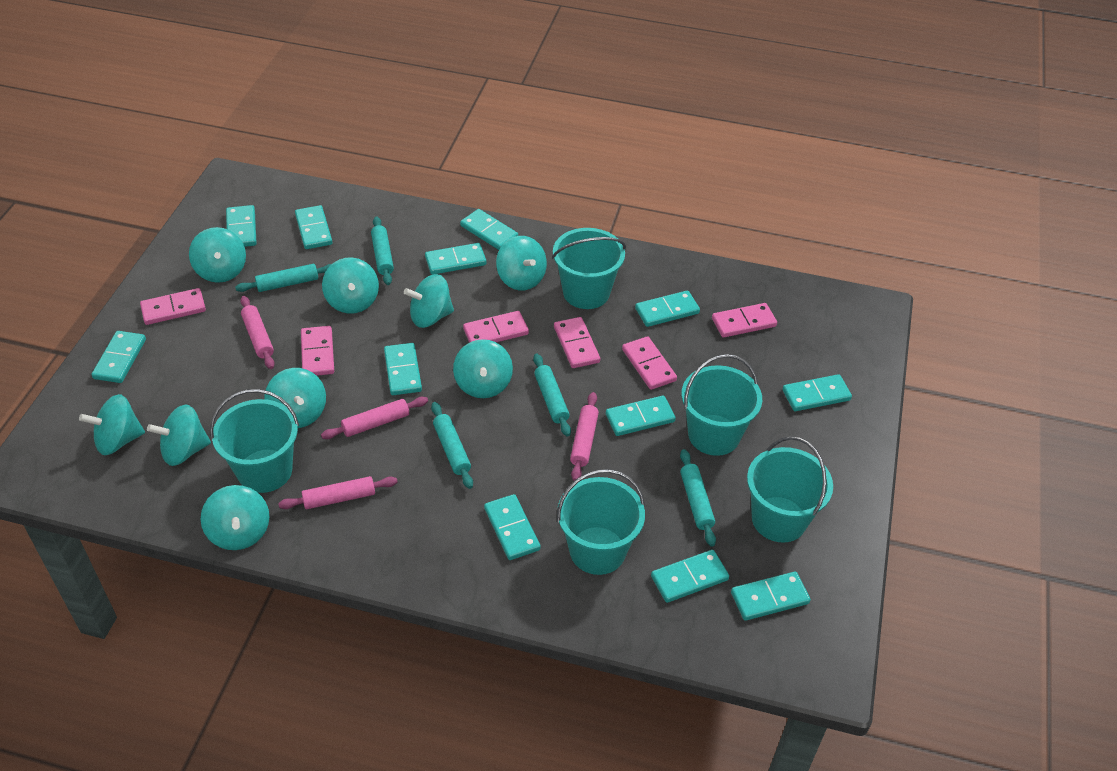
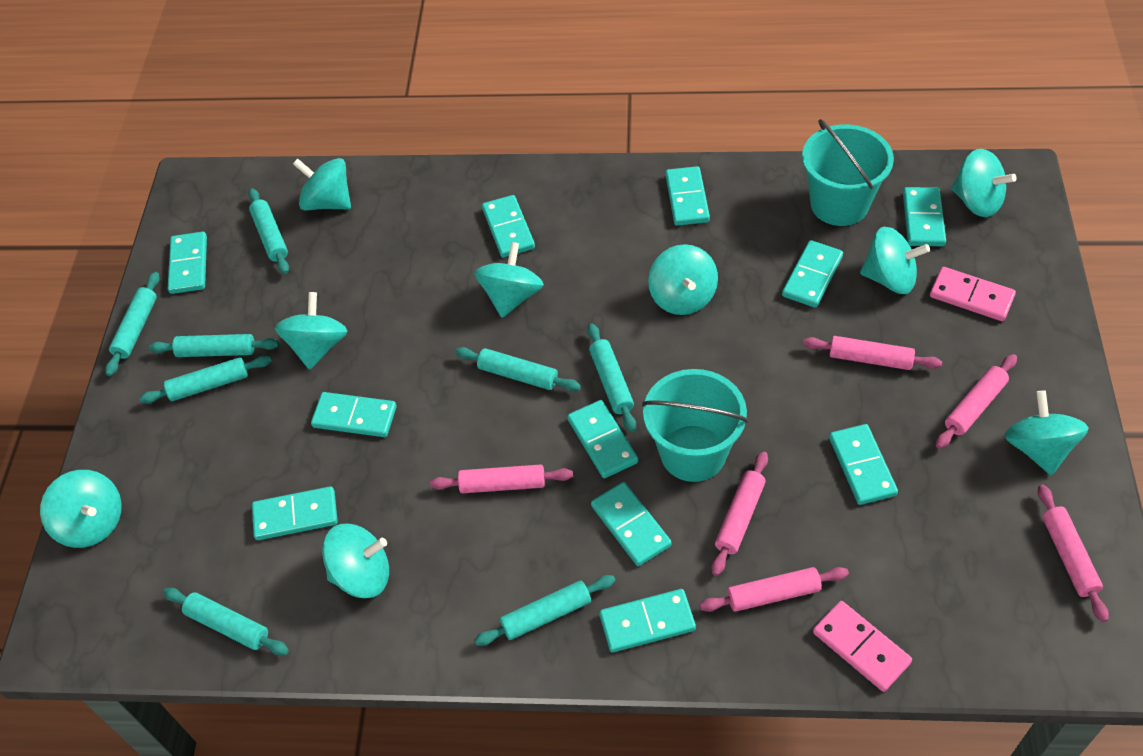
pink domino: 6 -> 2
pink rolling pin: 4 -> 6
turquoise bucket: 5 -> 2
turquoise domino: 12 -> 11
turquoise rolling pin: 5 -> 8

